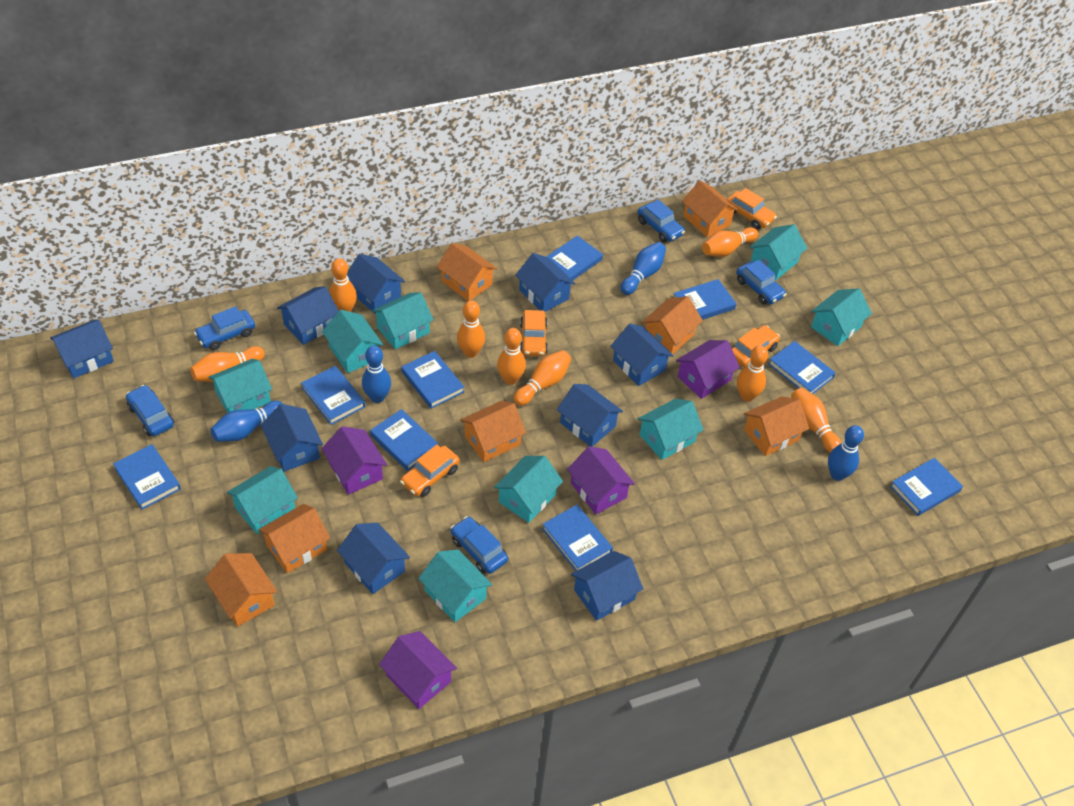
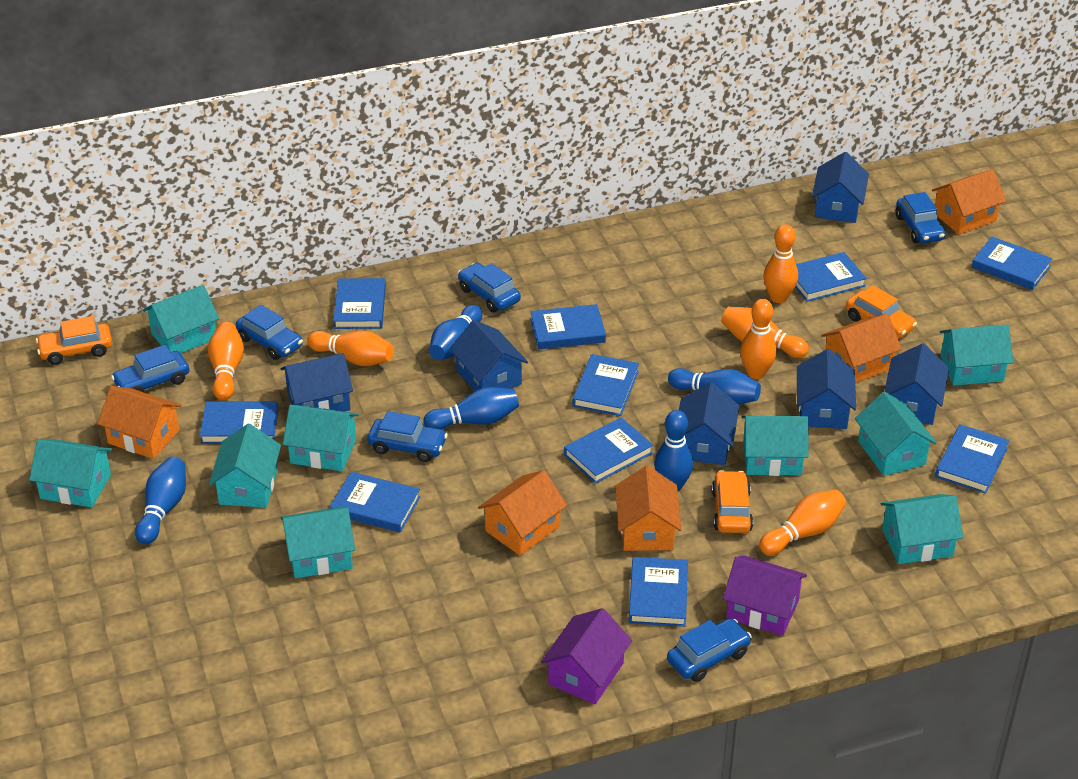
blue book: 9 -> 10
blue bowling pin: 4 -> 5
blue car: 5 -> 6
blue house: 9 -> 6
orange bowling pin: 8 -> 6
orange car: 4 -> 3
orange house: 7 -> 5
purple house: 4 -> 2

